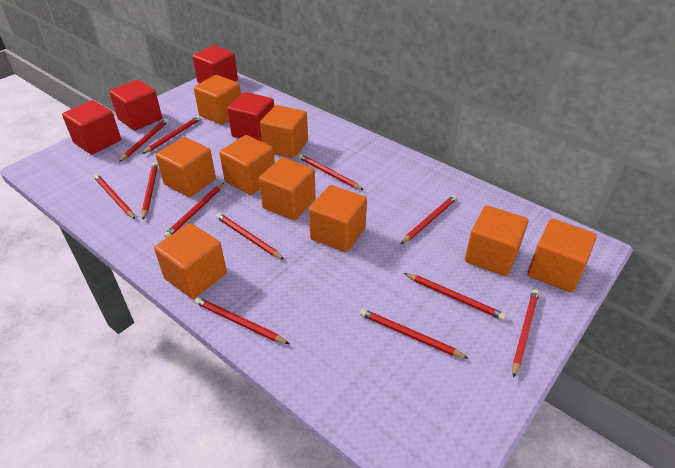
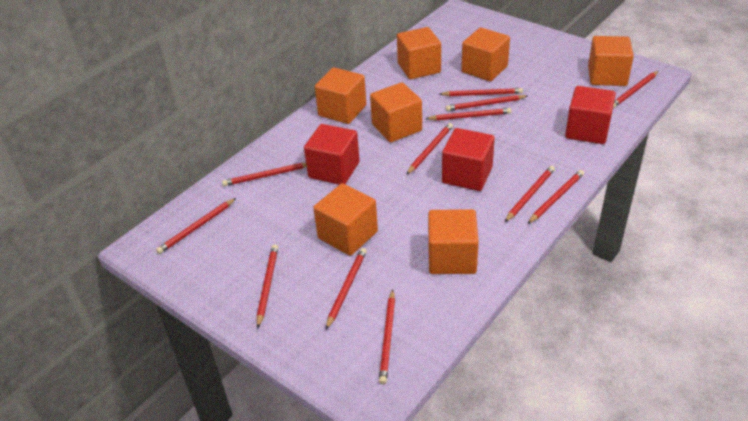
orange cube: 9 -> 7
red cube: 4 -> 3

